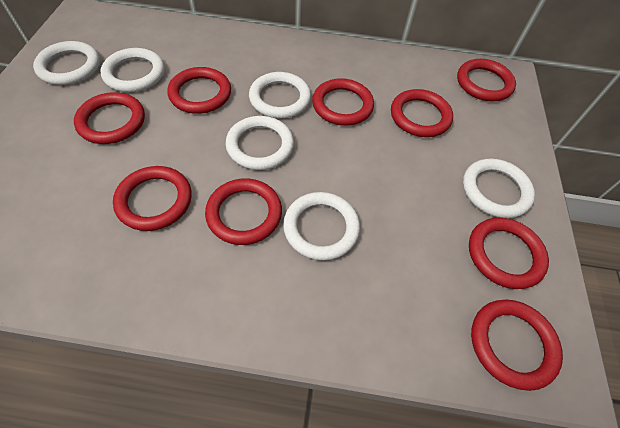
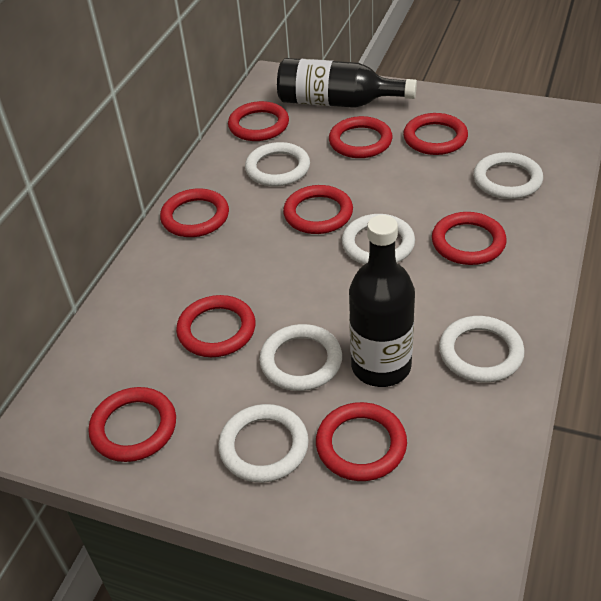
black bottle: 0 -> 2

